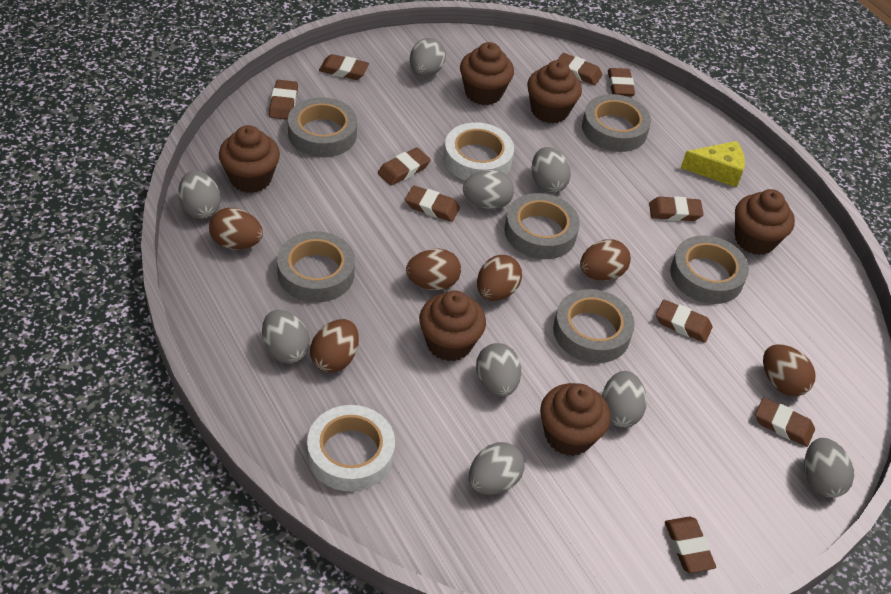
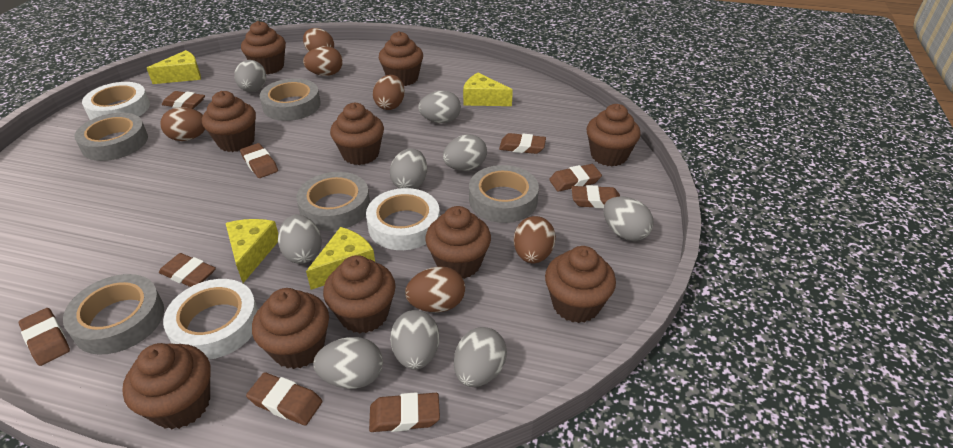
brown cupcake: 6 -> 10
brown eraser: 10 -> 9
grey tape: 6 -> 5
white tape: 2 -> 3
yellow cheese: 1 -> 4

